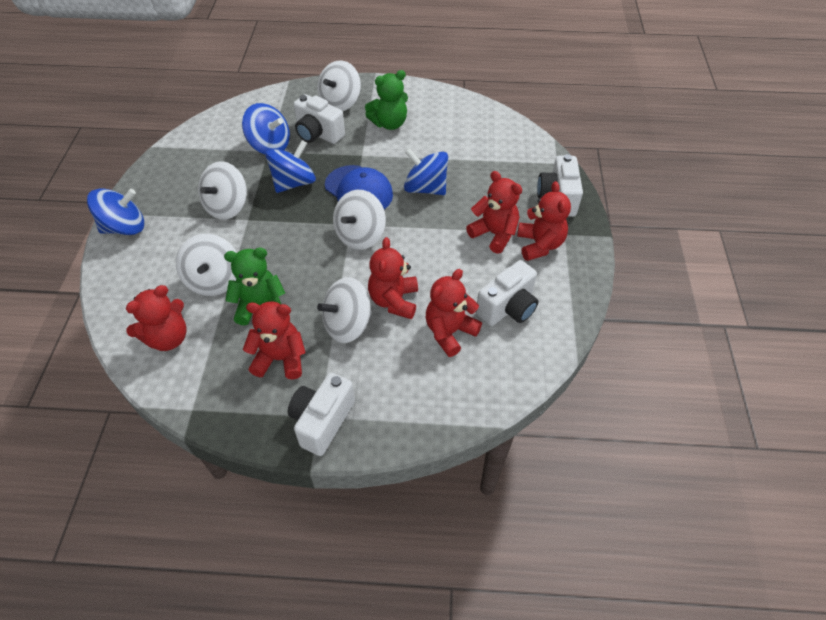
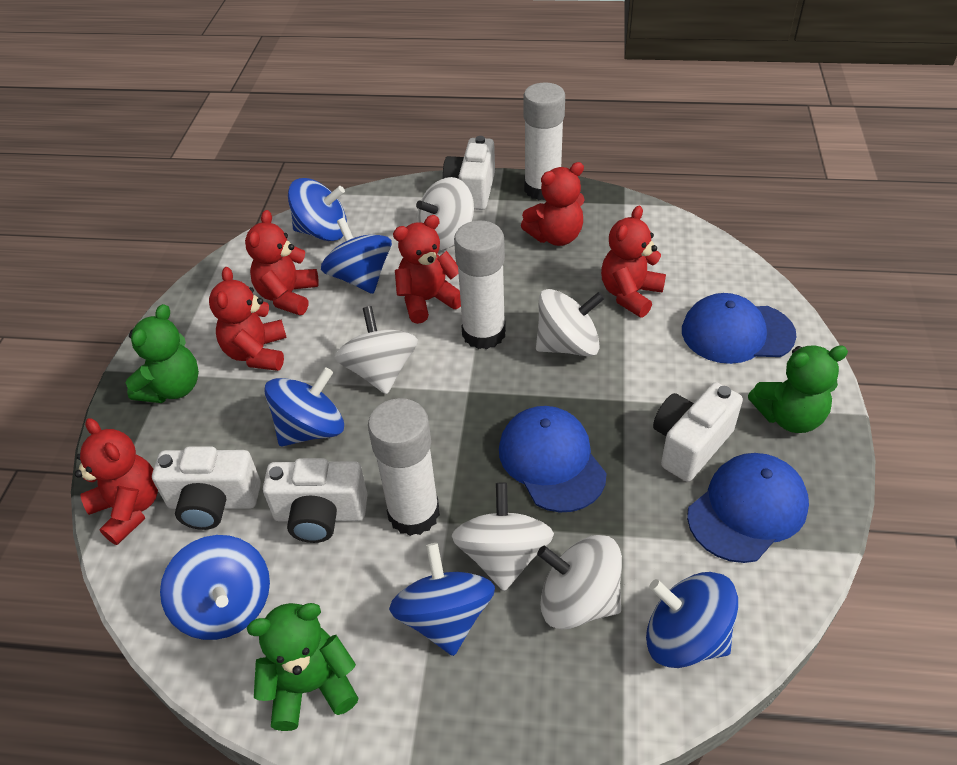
blue cap: 1 -> 3
blue spinning top: 4 -> 6
green teddy bear: 2 -> 3
white glue stick: 0 -> 3

